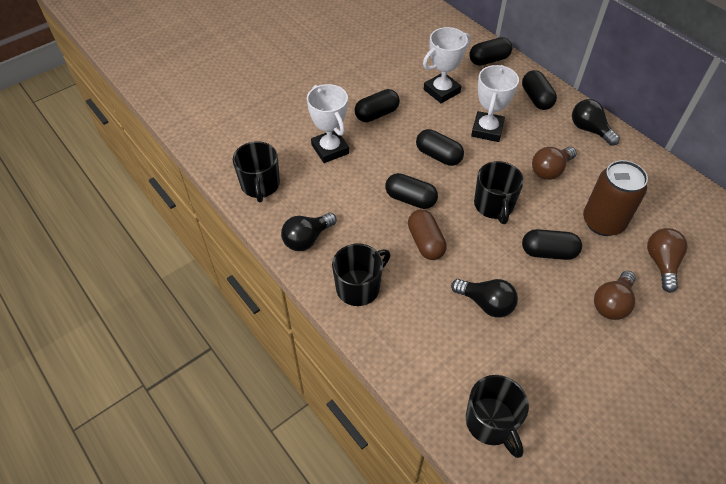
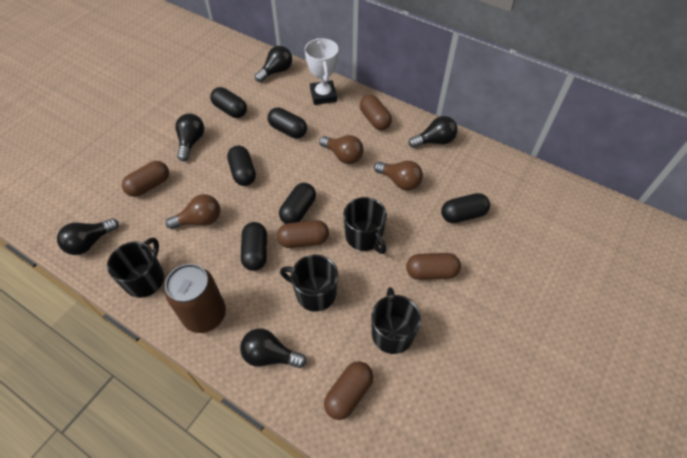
black light bulb: 3 -> 5
brown capsule: 1 -> 5
white trophy: 3 -> 1

